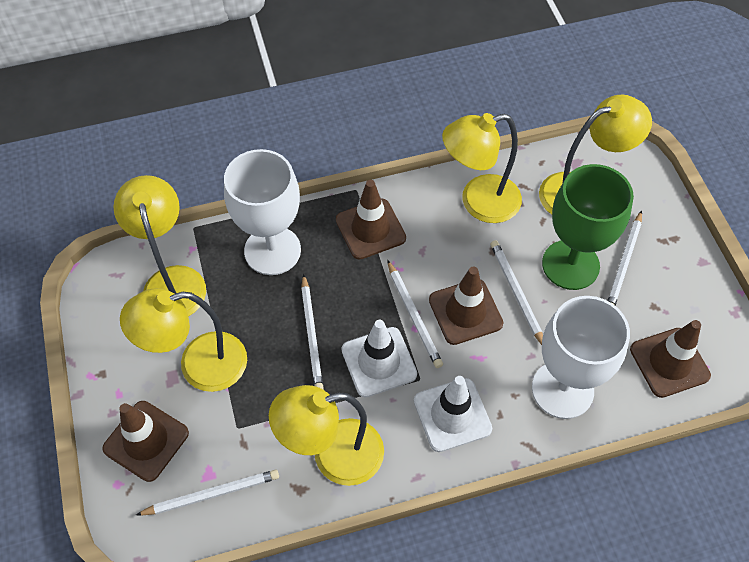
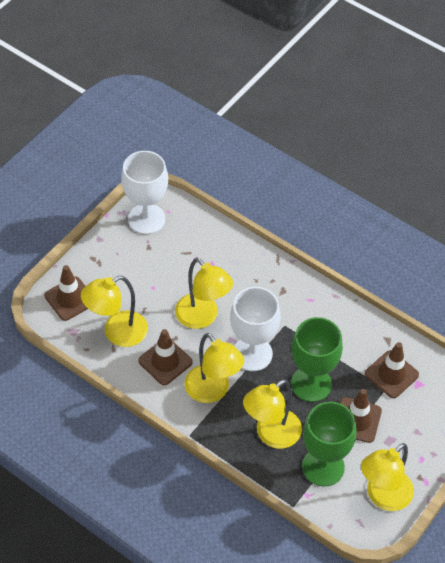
green goblet: 1 -> 2
white pencil: 5 -> 0
white traffic cone: 2 -> 0

